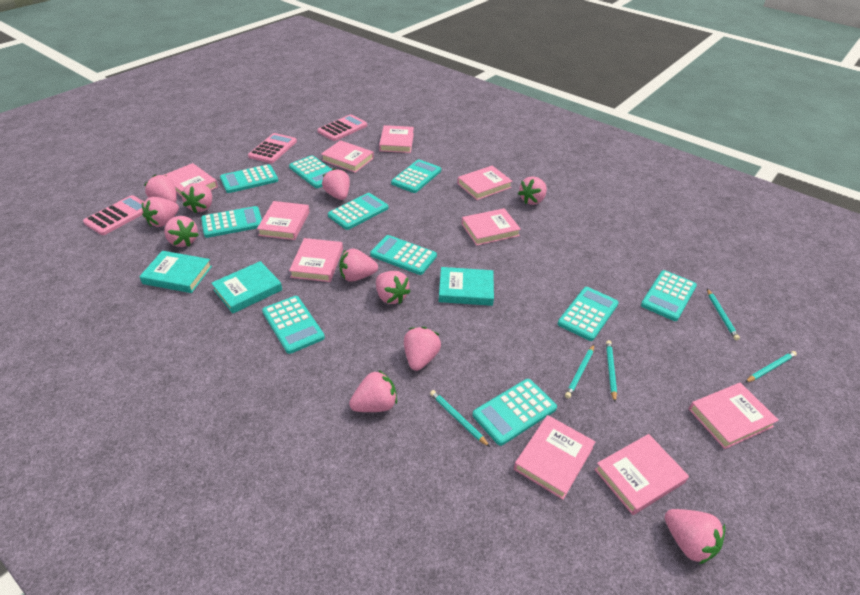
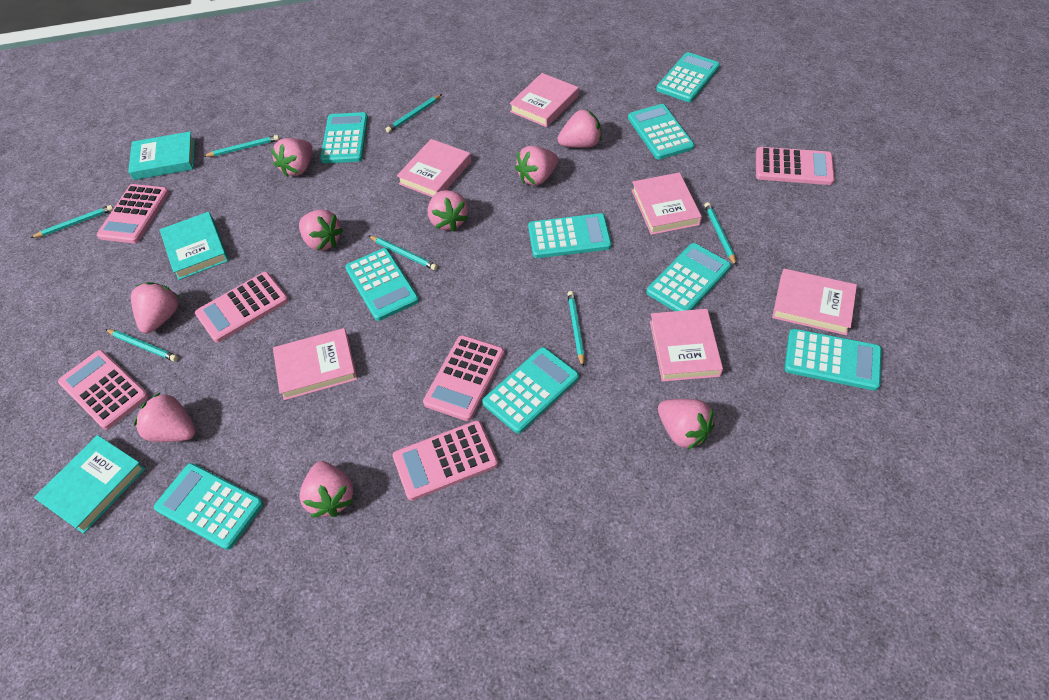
pink book: 10 -> 6
pink calculator: 3 -> 6
pink strawberry: 11 -> 9
turquoise calculator: 10 -> 9
turquoise pencil: 5 -> 7

